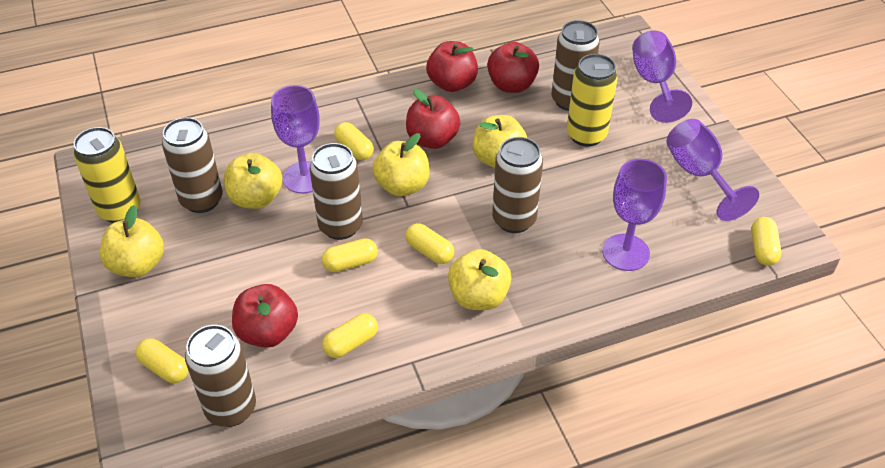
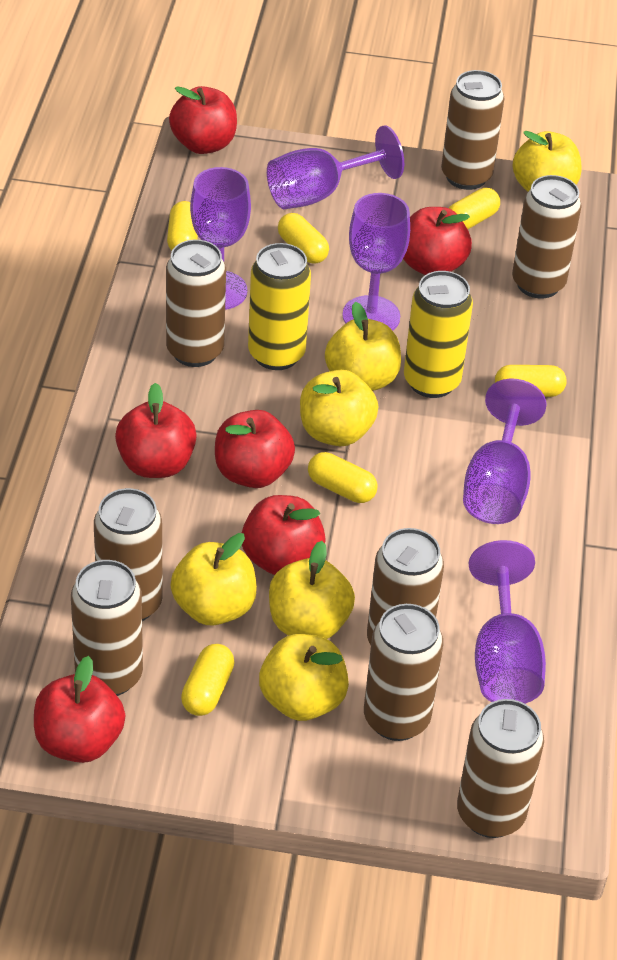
brown can: 5 -> 8
purple goblet: 4 -> 5
red apple: 4 -> 6
yellow apple: 5 -> 6

